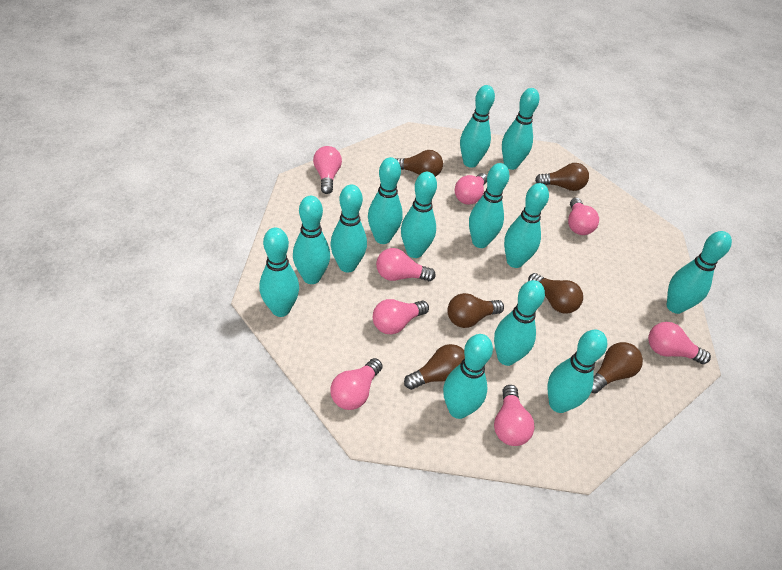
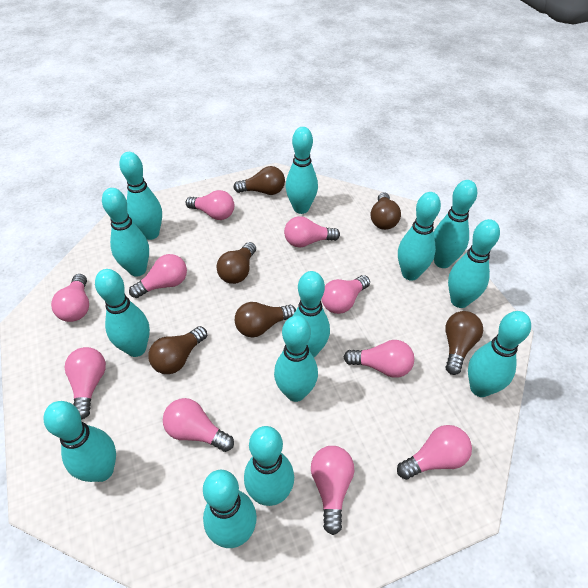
pink light bulb: 8 -> 10

